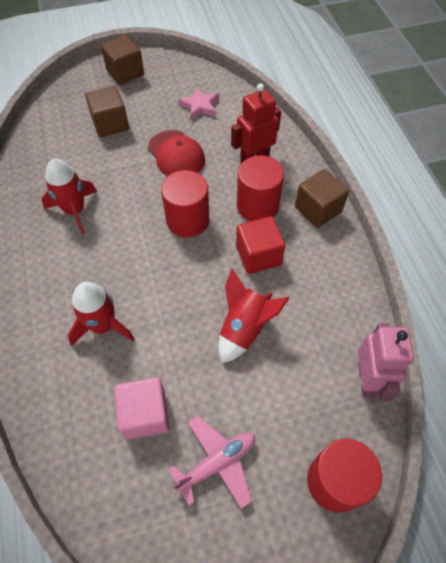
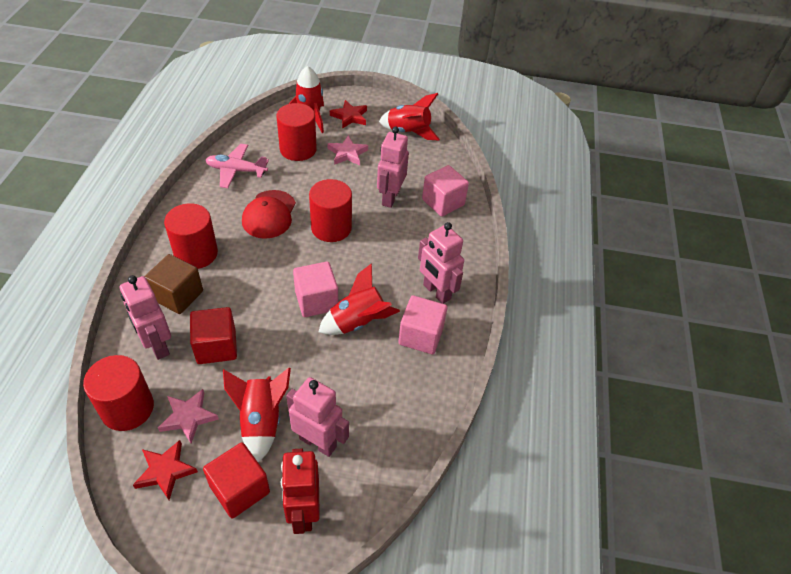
brown cube: 3 -> 1
pink cube: 1 -> 3
pink robot: 1 -> 4
pink star: 1 -> 2
red cube: 1 -> 2
red cylinder: 3 -> 4
red rocket: 3 -> 4
red star: 0 -> 2

